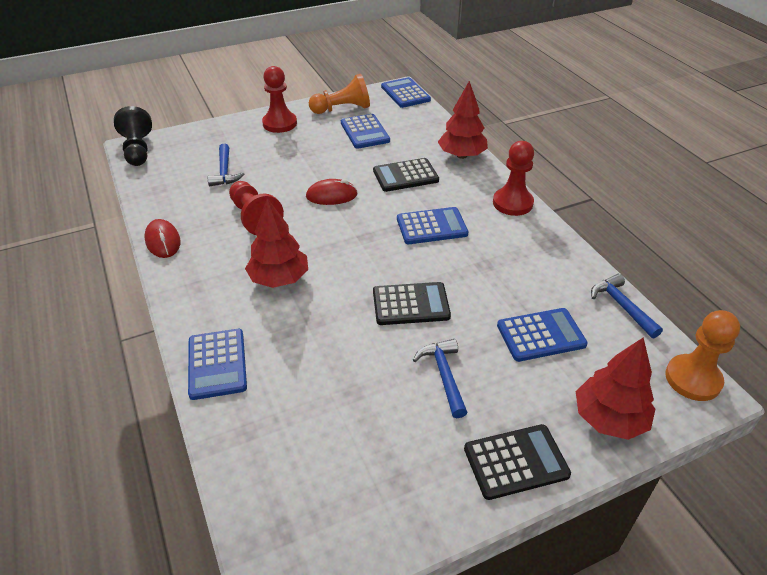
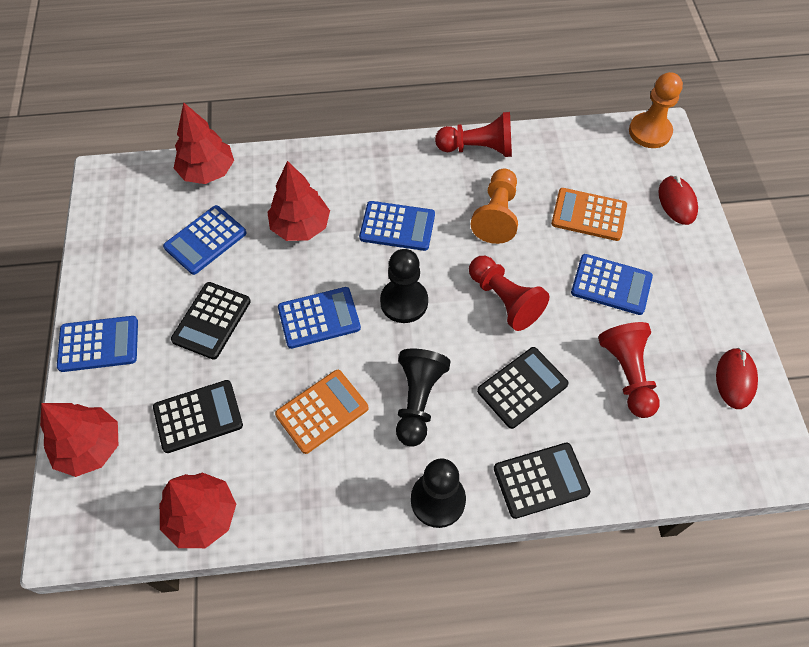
black calculator: 3 -> 4
black pawn: 1 -> 3
blue hammer: 3 -> 0
orange calculator: 0 -> 2
red tree: 3 -> 4

